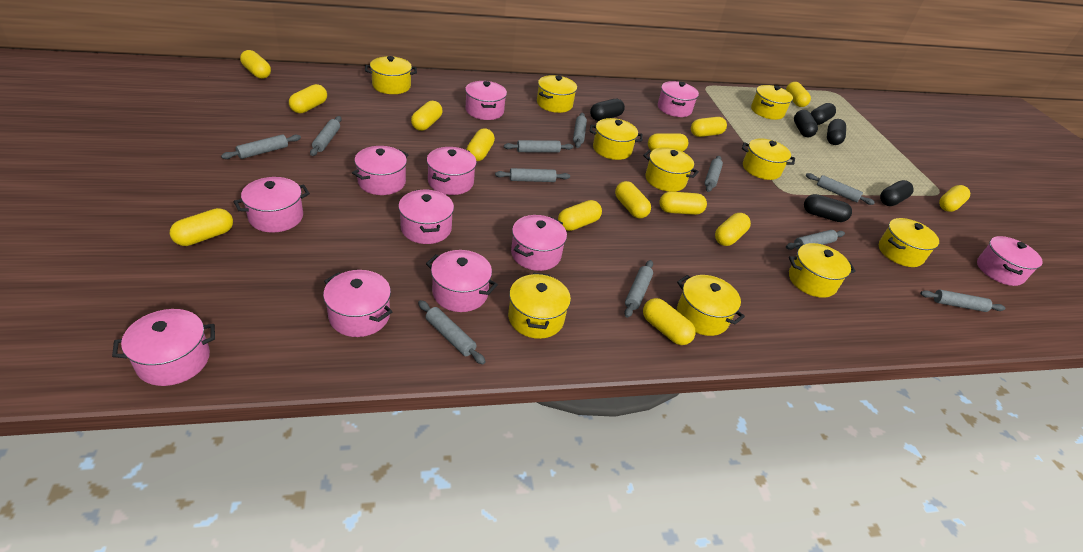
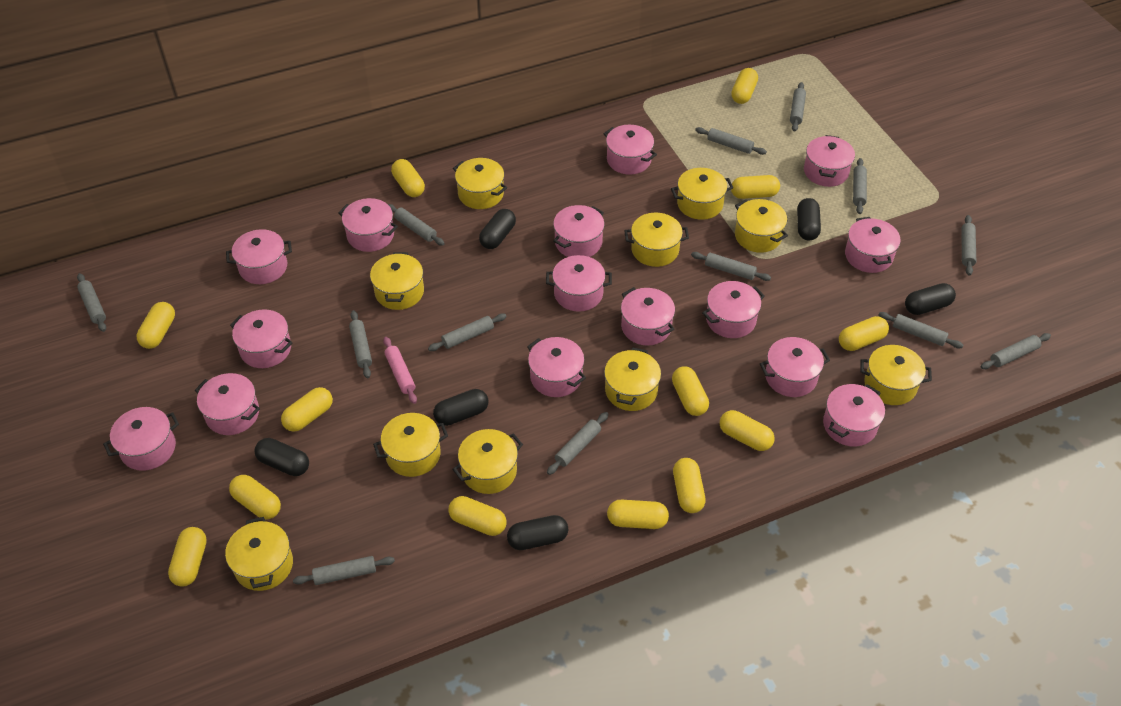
grey rolling pin: 11 -> 13
pink pot: 11 -> 15
pink rolling pin: 0 -> 1
yellow capsule: 14 -> 13

